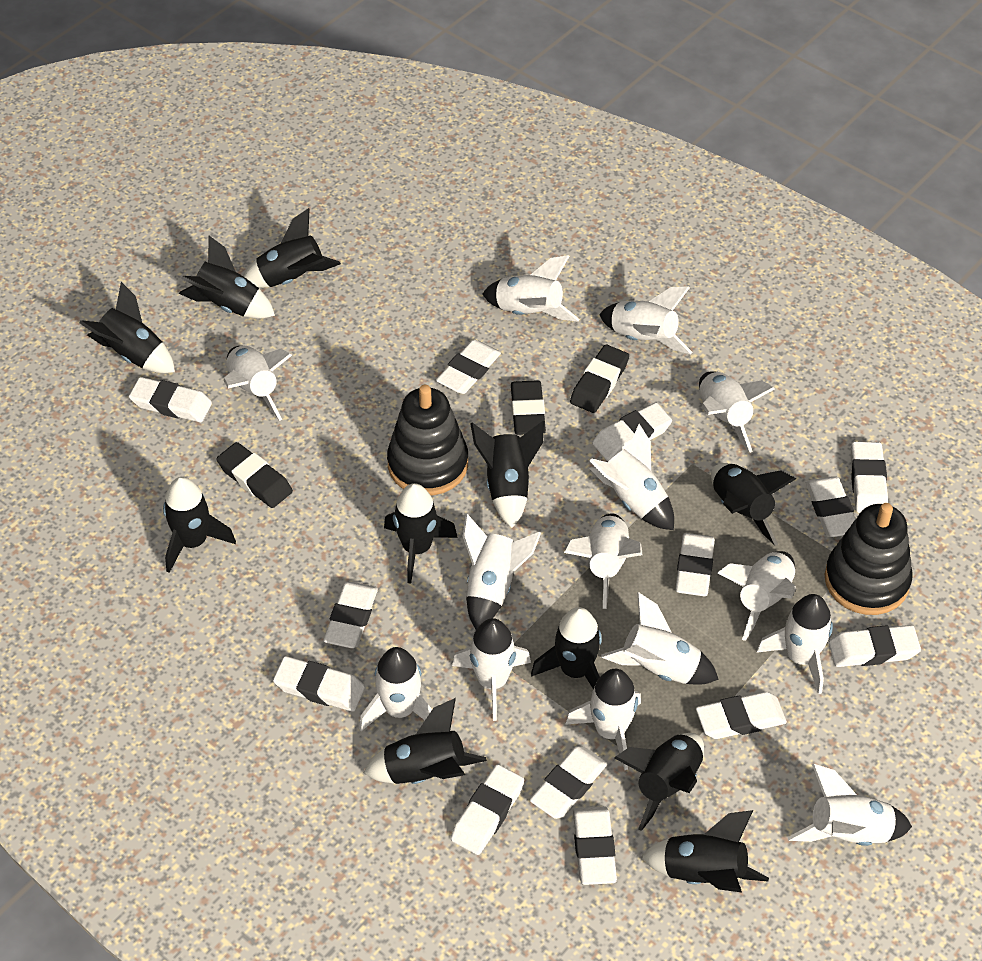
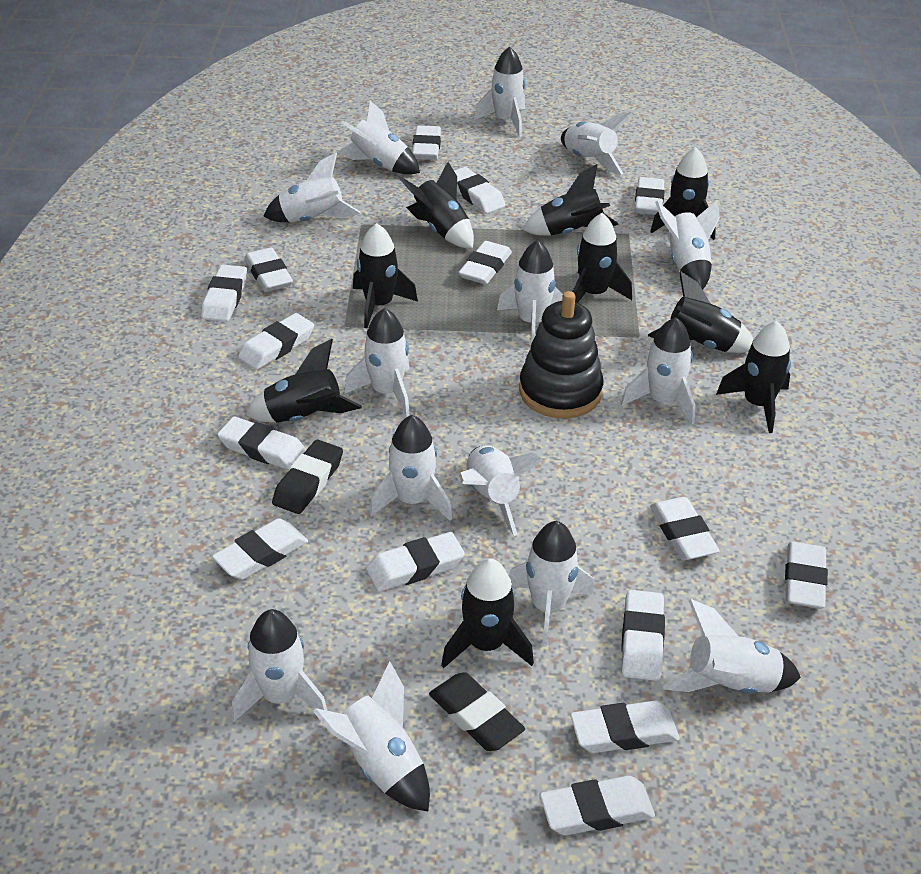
black eraser: 3 -> 2
black rocket: 11 -> 9
black stacking toy: 2 -> 1
white eraser: 13 -> 15

